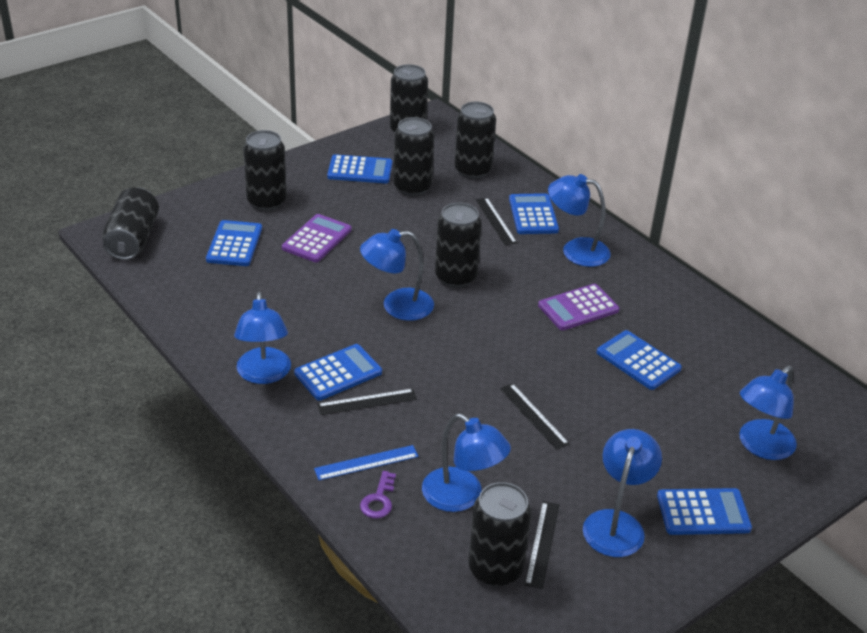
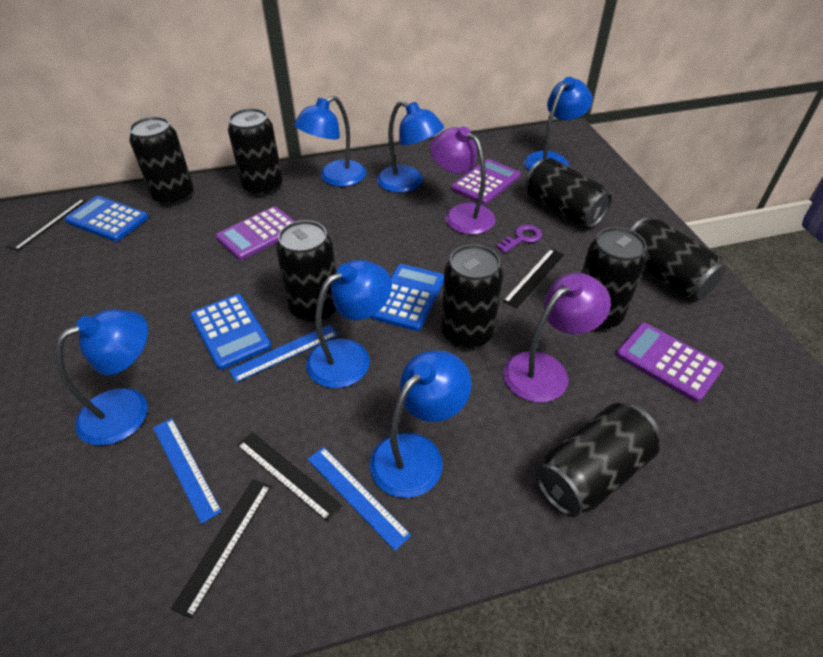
black can: 7 -> 8
blue calculator: 6 -> 3
blue ruler: 1 -> 3
purple calculator: 2 -> 3
purple lamp: 0 -> 2

